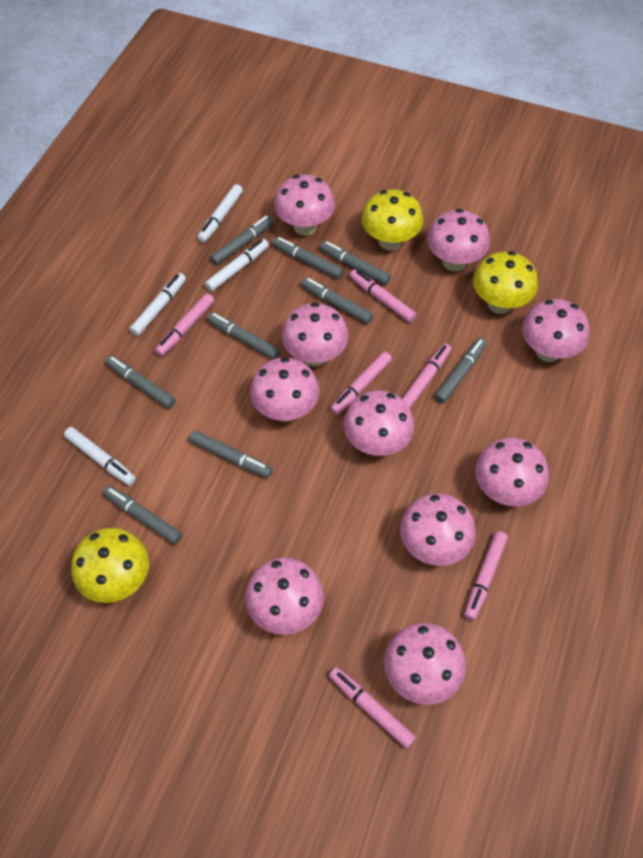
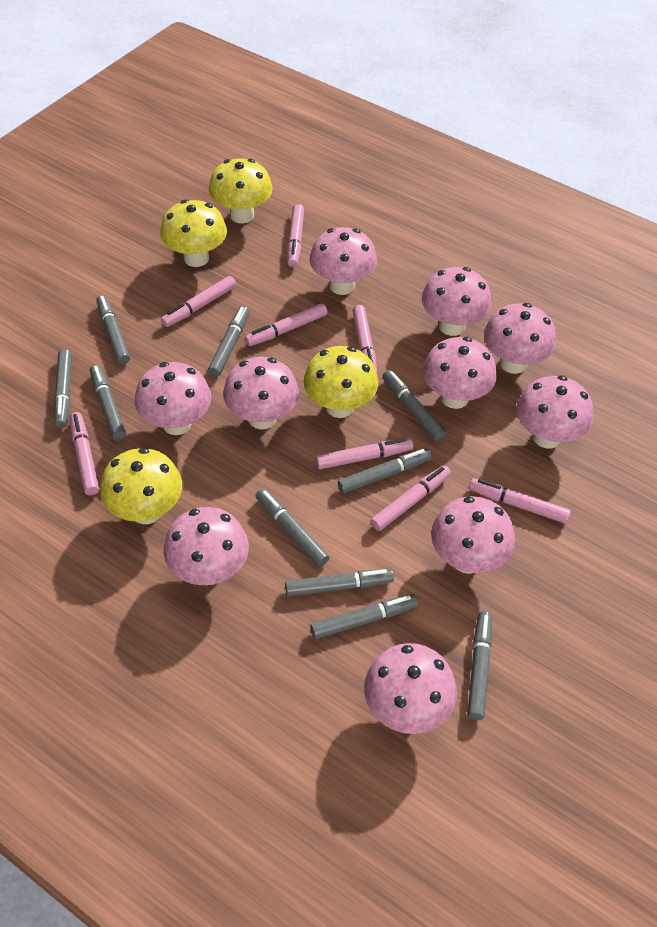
grey marker: 9 -> 10
pink marker: 6 -> 8
white marker: 4 -> 0
yellow mushroom: 3 -> 4

